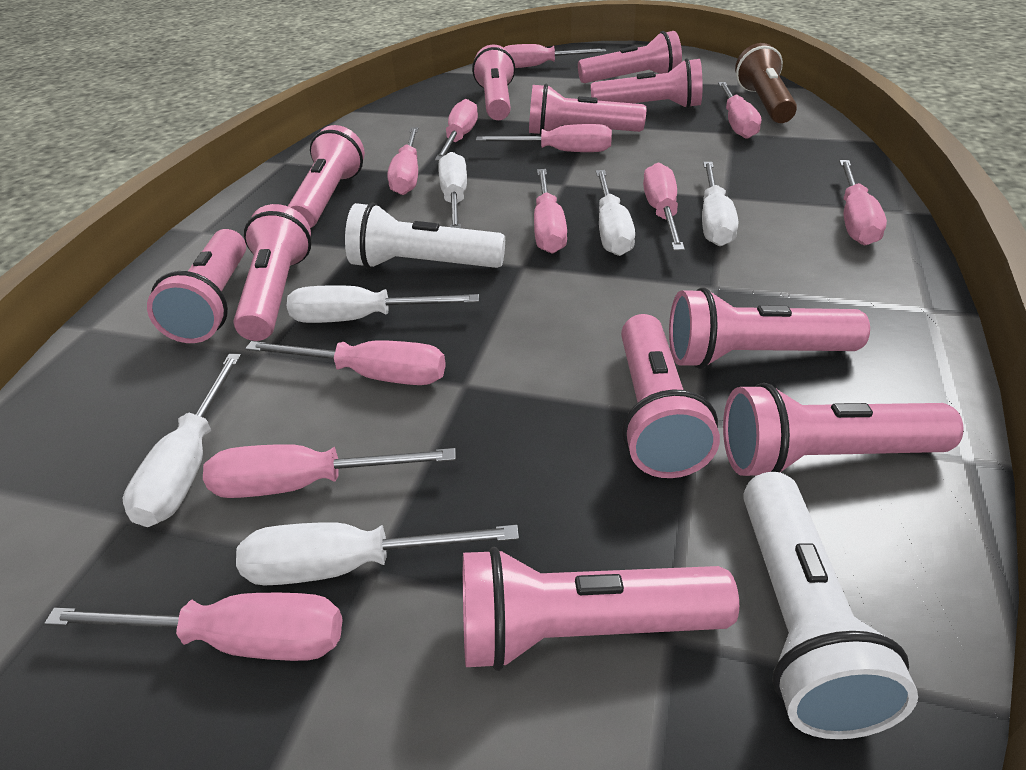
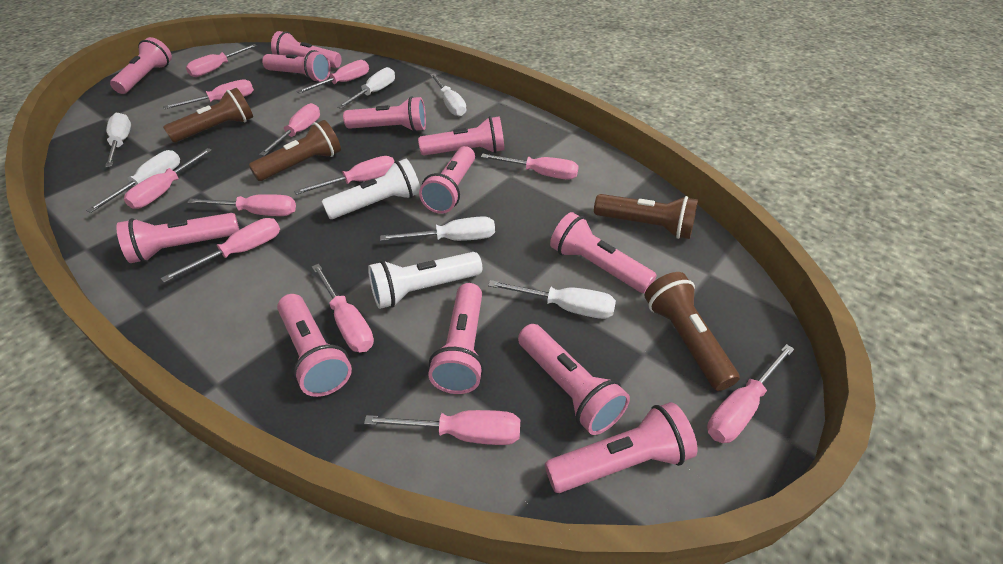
brown flashlight: 1 -> 4
pink flashlight: 11 -> 12
pink screwdriver: 11 -> 12

